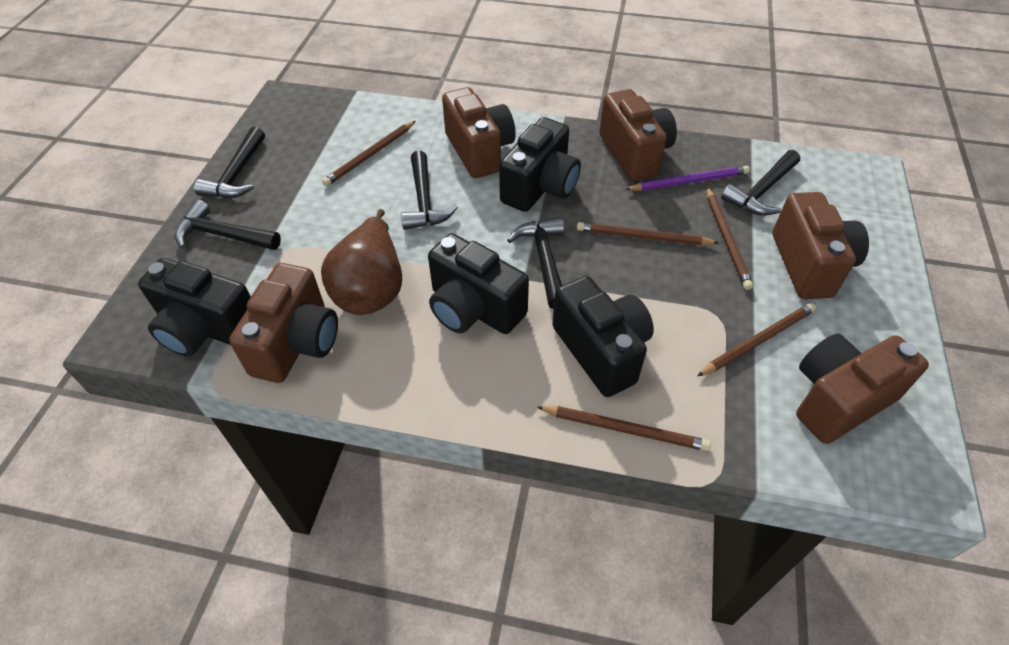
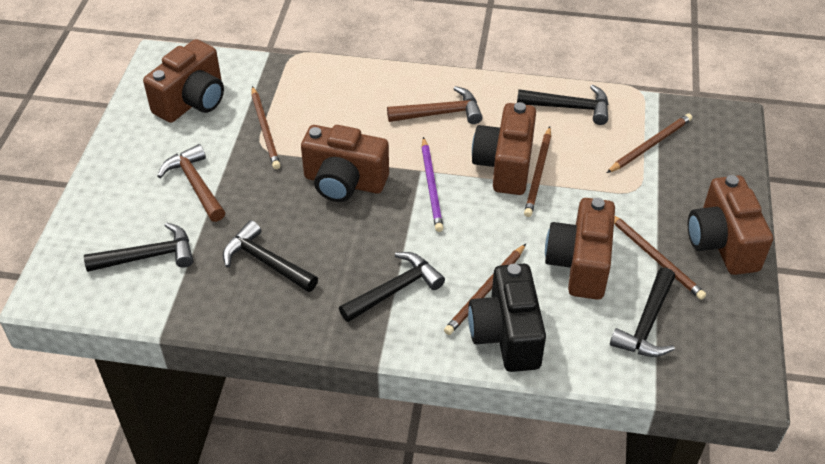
black camera: 4 -> 1
brown hammer: 0 -> 2
brown pear: 1 -> 0

